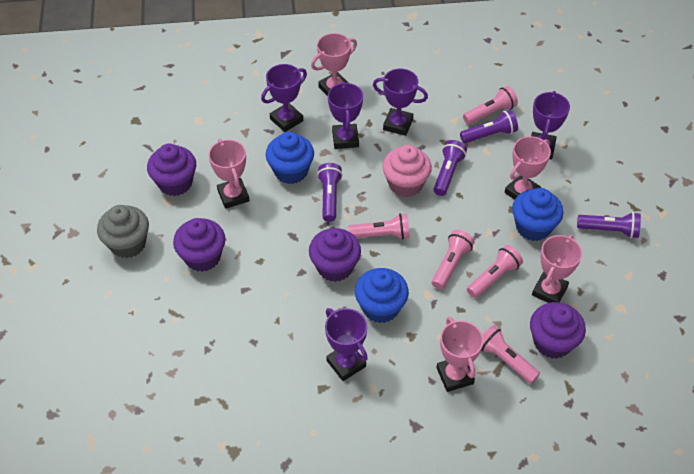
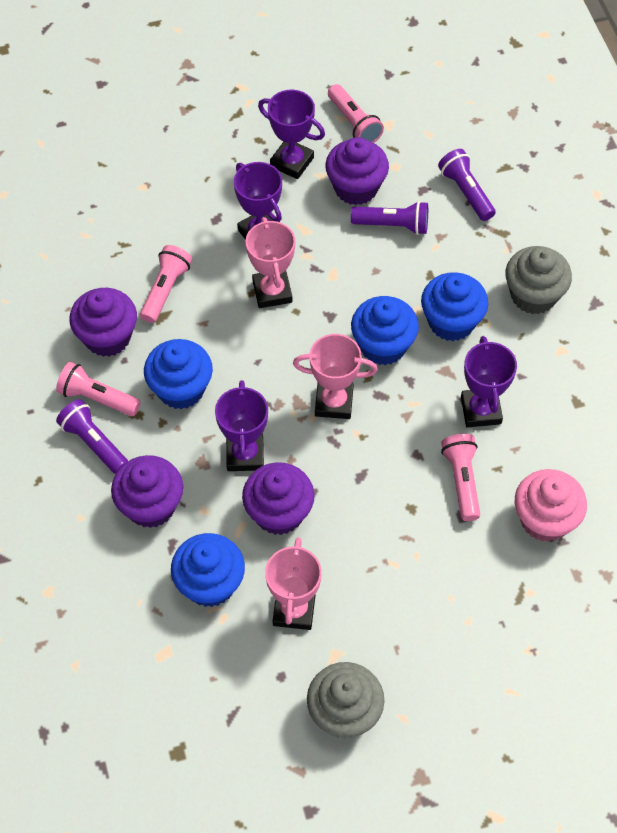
blue cupcake: 3 -> 4
grey cupcake: 1 -> 2
pink flashlight: 5 -> 4
pink trophy: 5 -> 3
purple flashlight: 4 -> 3
purple trophy: 5 -> 4

